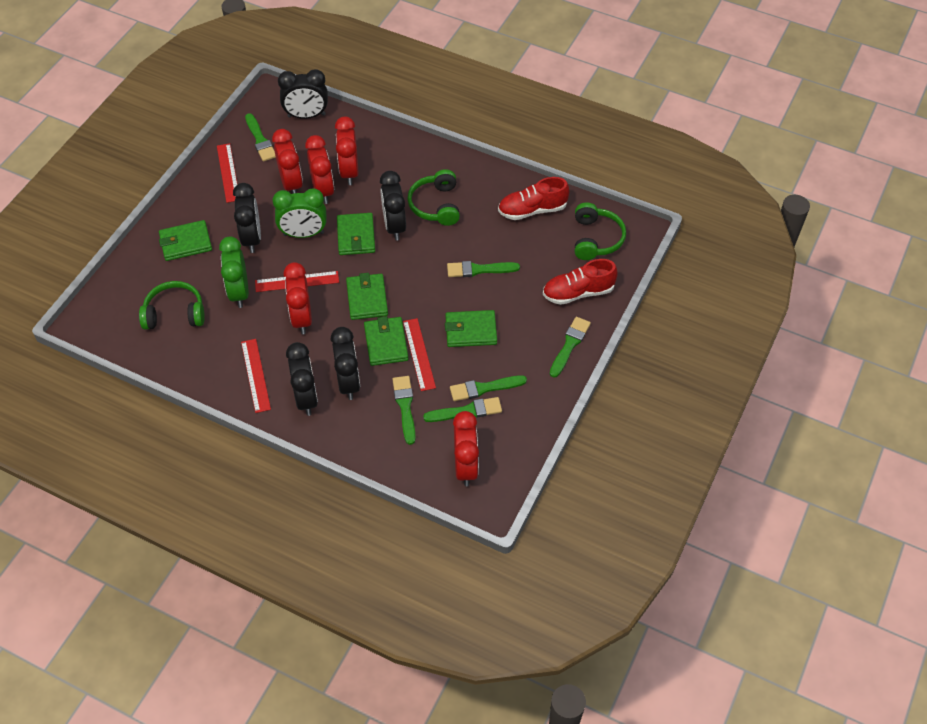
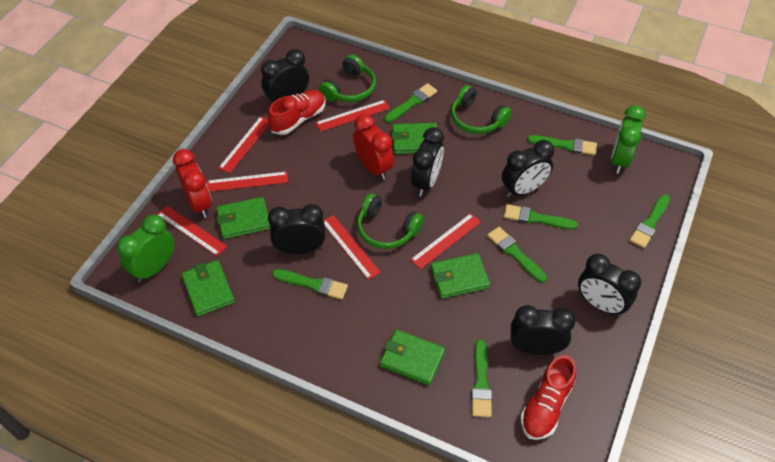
black clock: 5 -> 6
green brush: 6 -> 7
red clock: 5 -> 2
red ruler: 4 -> 6

